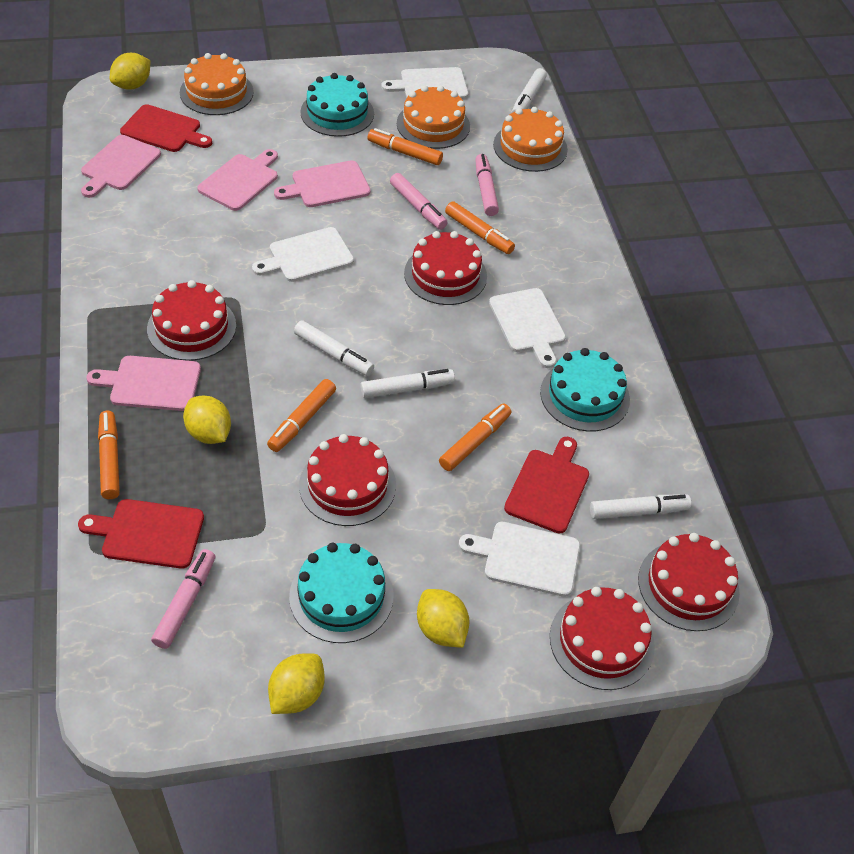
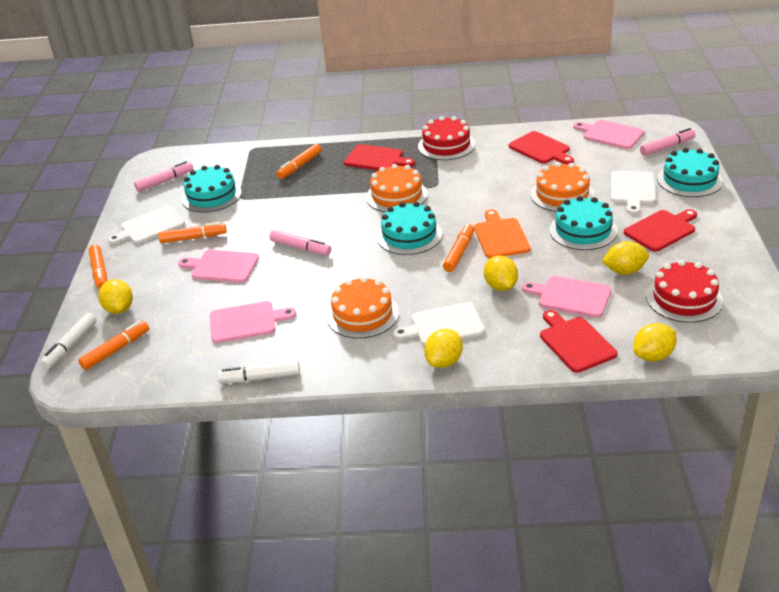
orange cutting board: 0 -> 1
red cake: 5 -> 2
red cutting board: 3 -> 4
turquoise cake: 3 -> 4
white cutting board: 4 -> 3
white marker: 4 -> 2
yellow lemon: 4 -> 5

